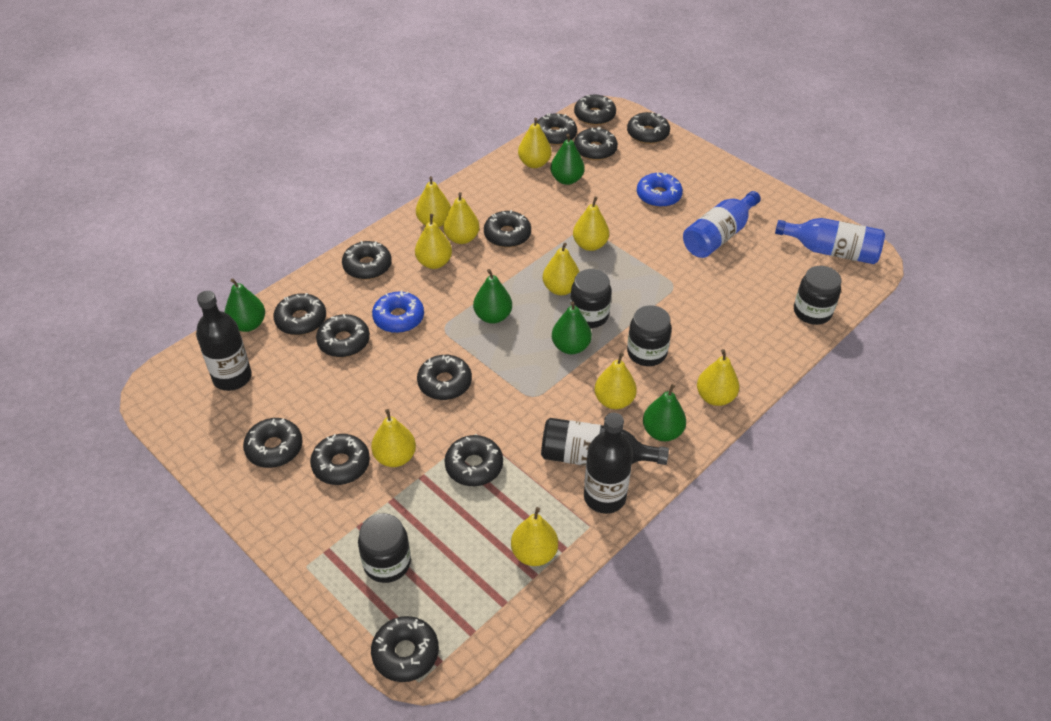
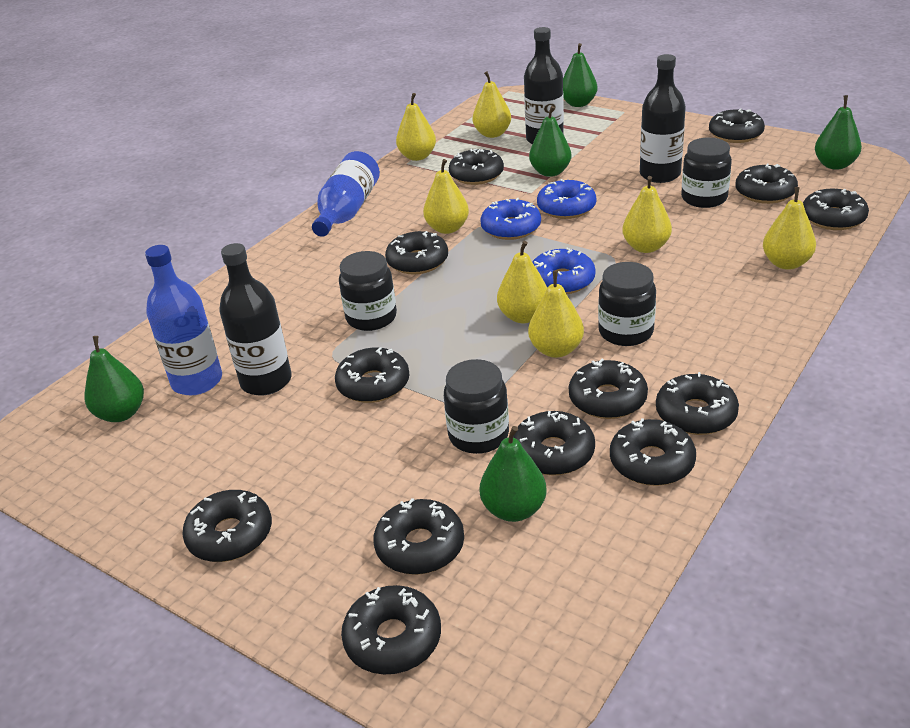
blue donut: 2 -> 3
yellow pear: 10 -> 7

